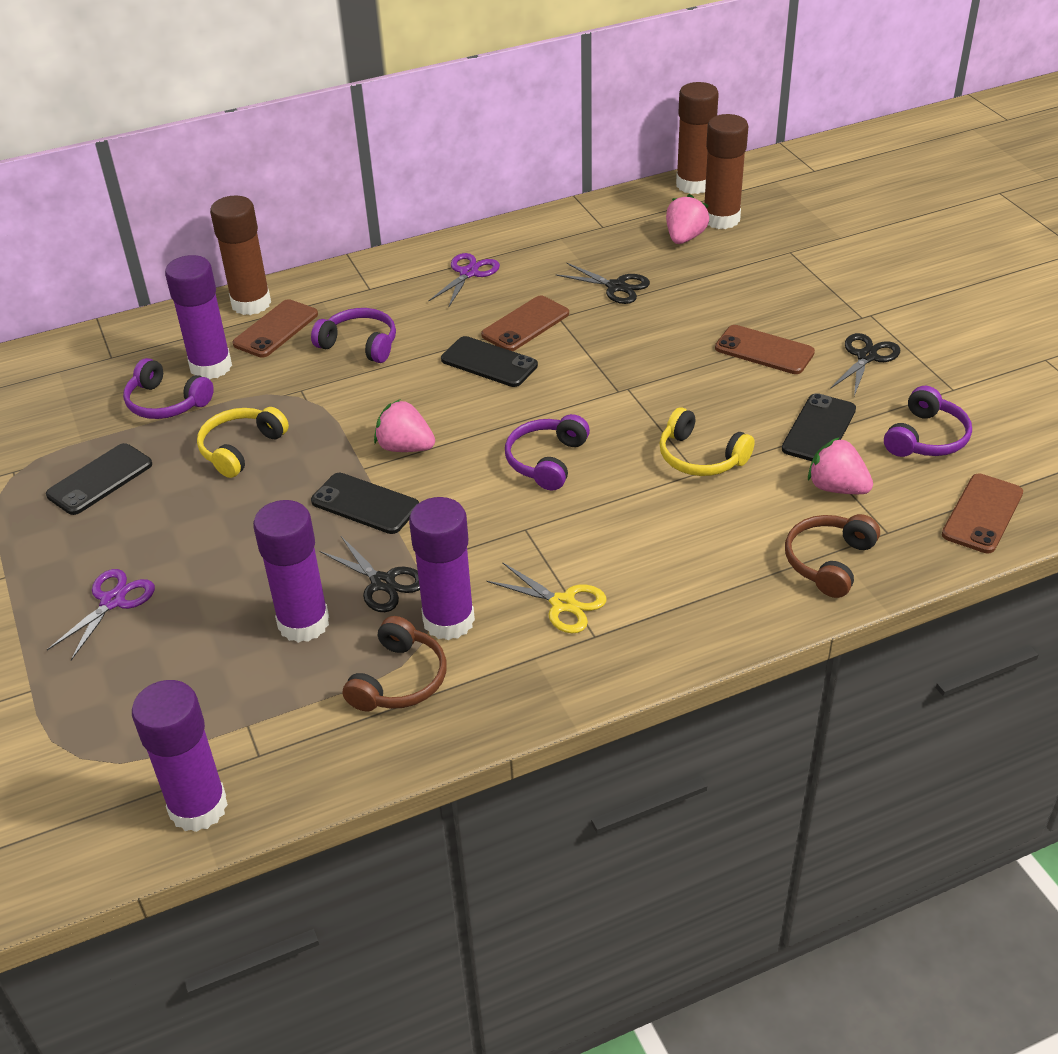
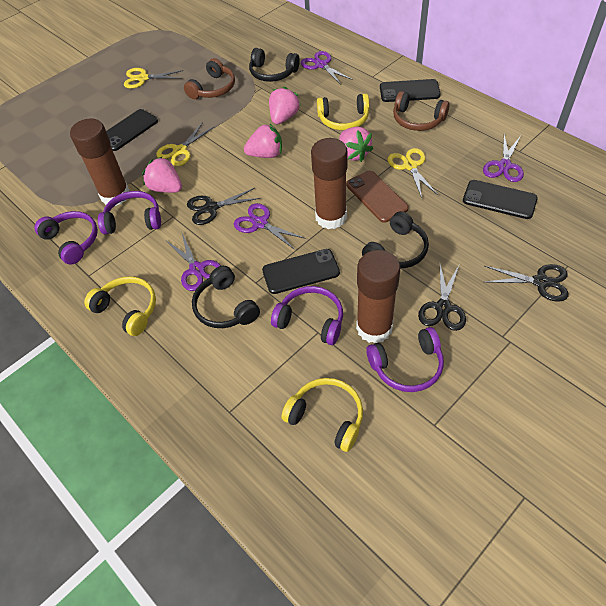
black headphones: 0 -> 3
brown phone: 4 -> 1
pink strawberry: 3 -> 4
purple glue stick: 4 -> 0
purple scissors: 2 -> 4
yellow headphones: 2 -> 3
yellow scissors: 1 -> 3

